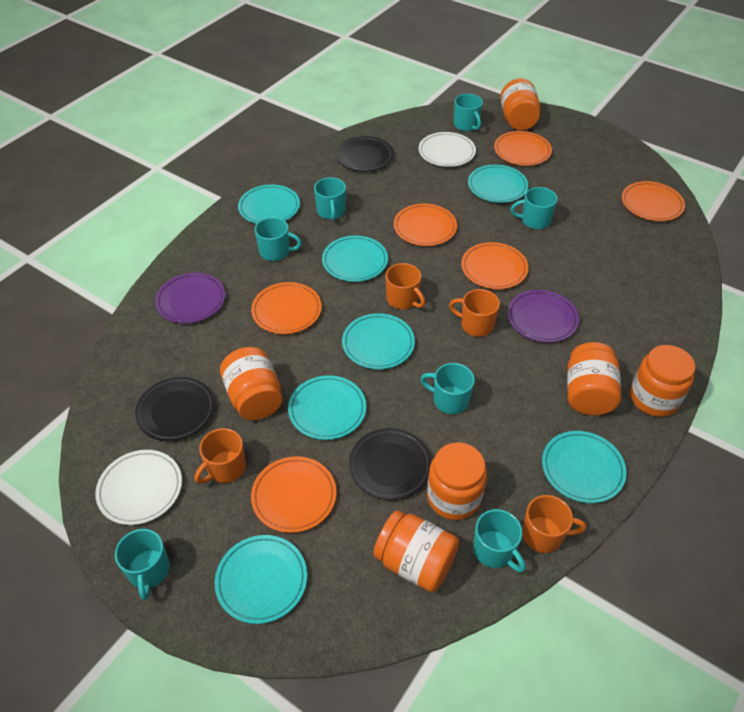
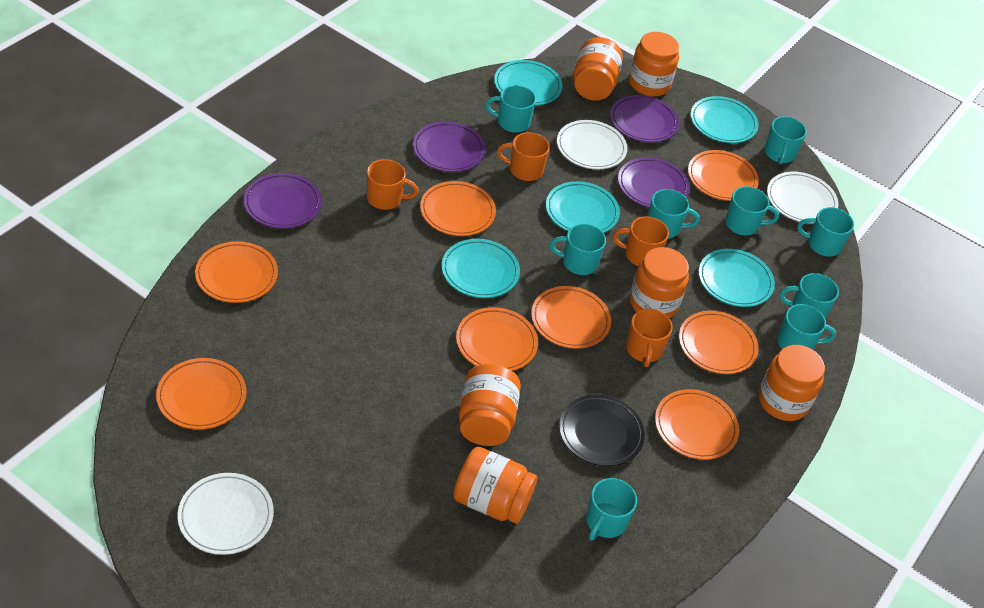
black plate: 3 -> 1
orange plate: 6 -> 8
purple plate: 2 -> 4
turquoise mug: 7 -> 9
turquoise plate: 7 -> 5
white plate: 2 -> 3

